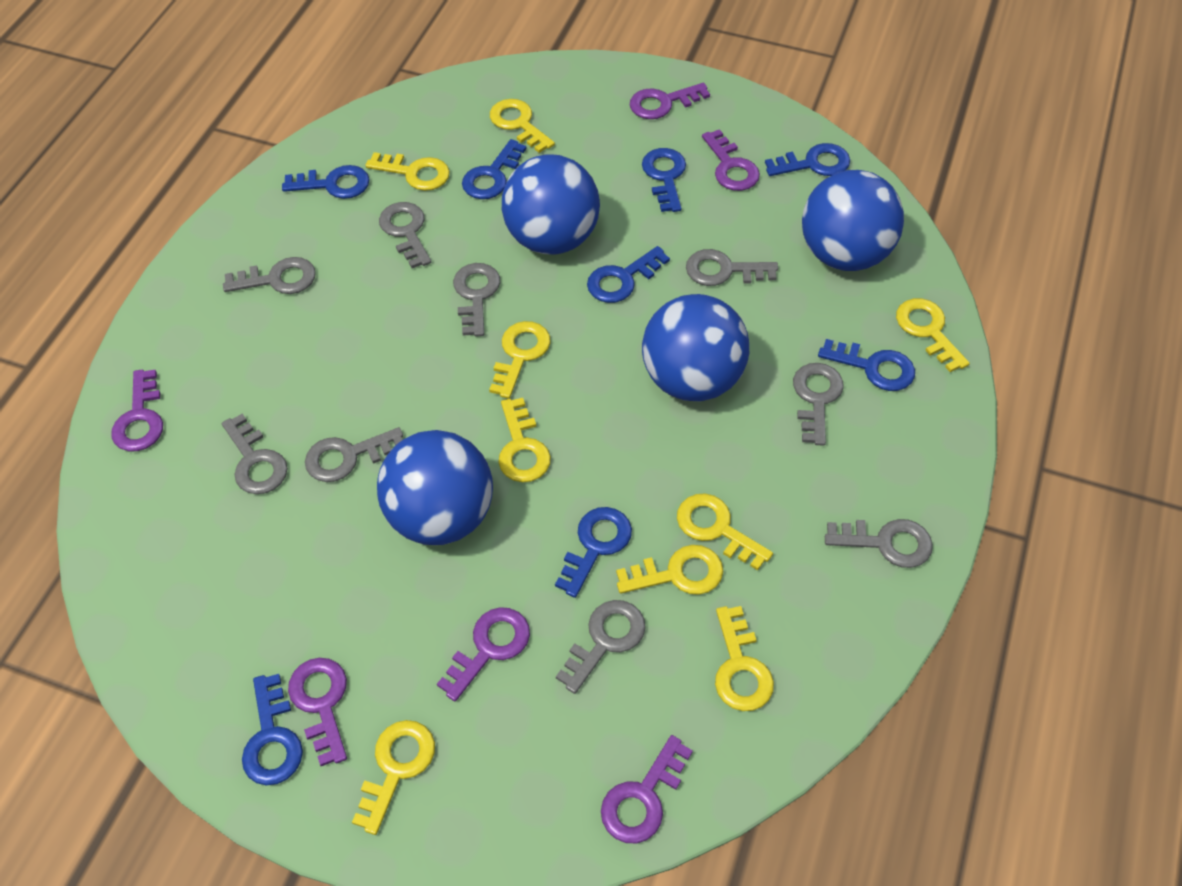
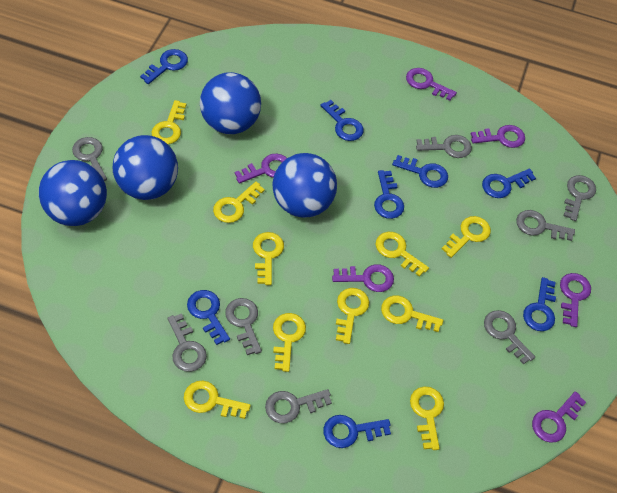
grey key: 9 -> 8
yellow key: 9 -> 10

